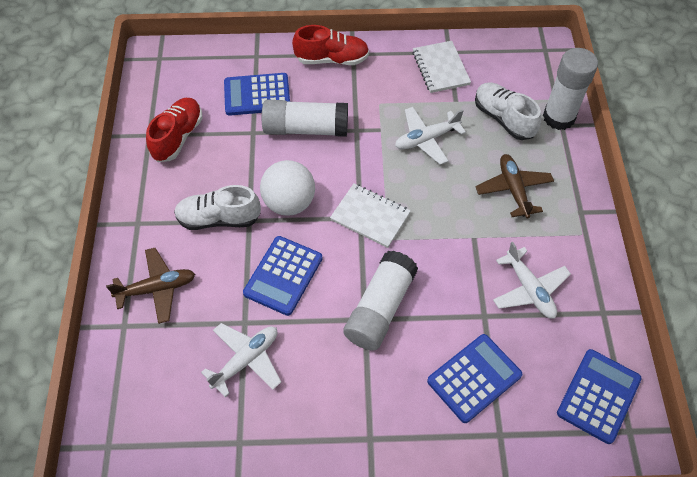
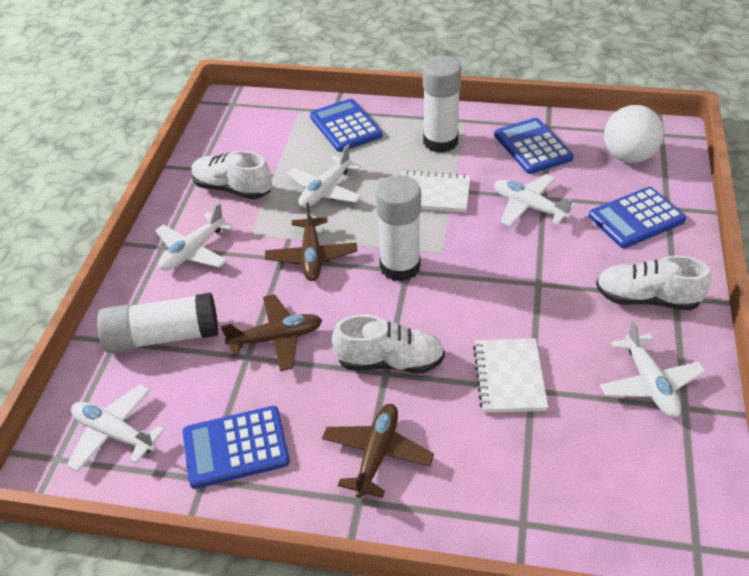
brown plane: 2 -> 3
red shoe: 2 -> 0
white plane: 3 -> 5
white shoe: 2 -> 3

